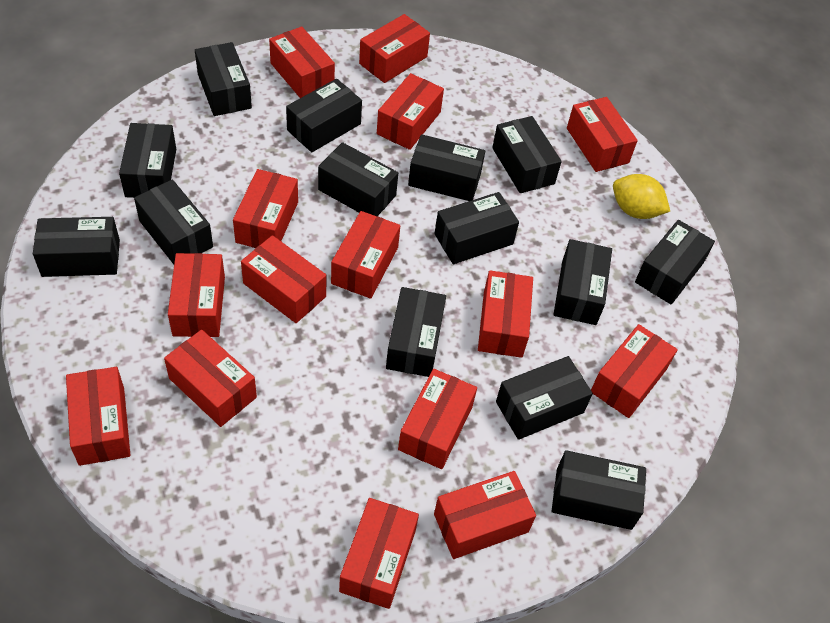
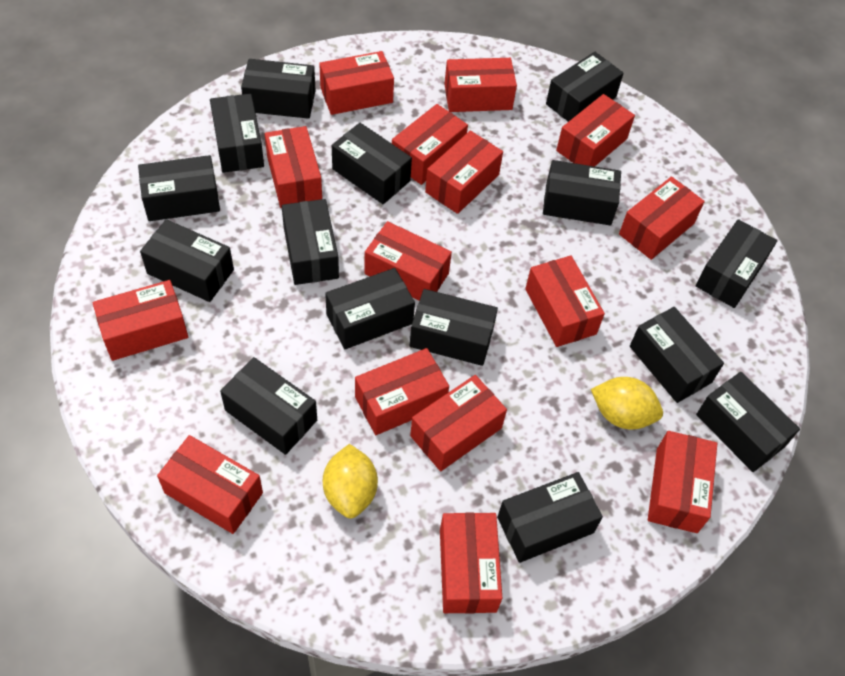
black box: 14 -> 15
yellow lemon: 1 -> 2

